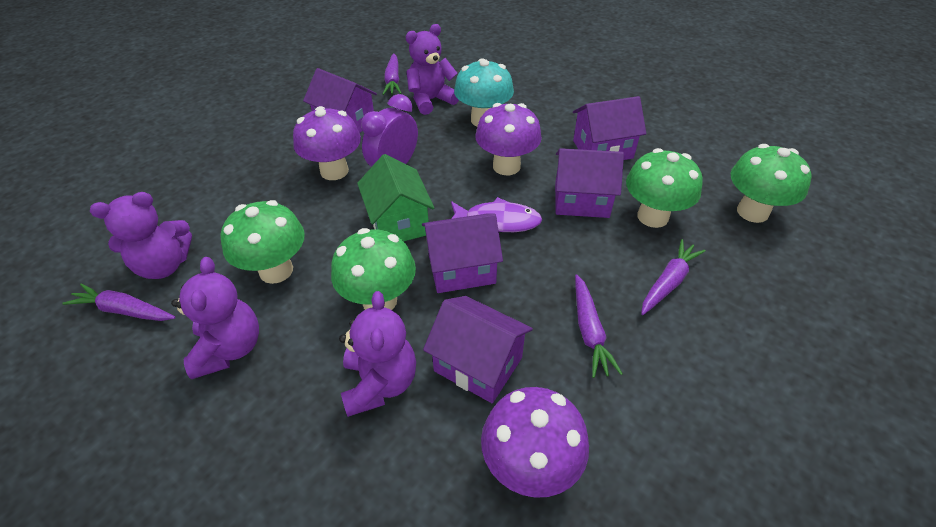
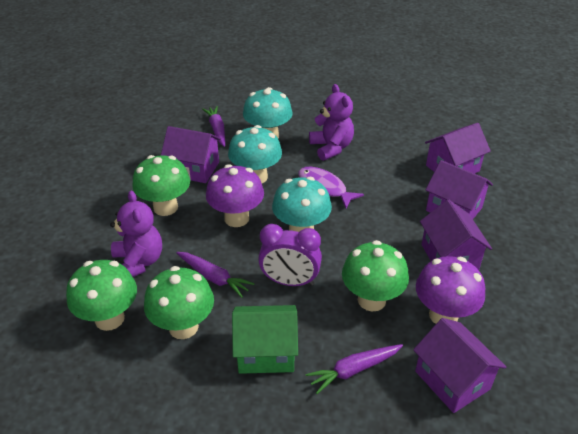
purple carrot: 4 -> 3
purple mushroom: 3 -> 2
purple teddy bear: 4 -> 2
turquoise mushroom: 1 -> 3

